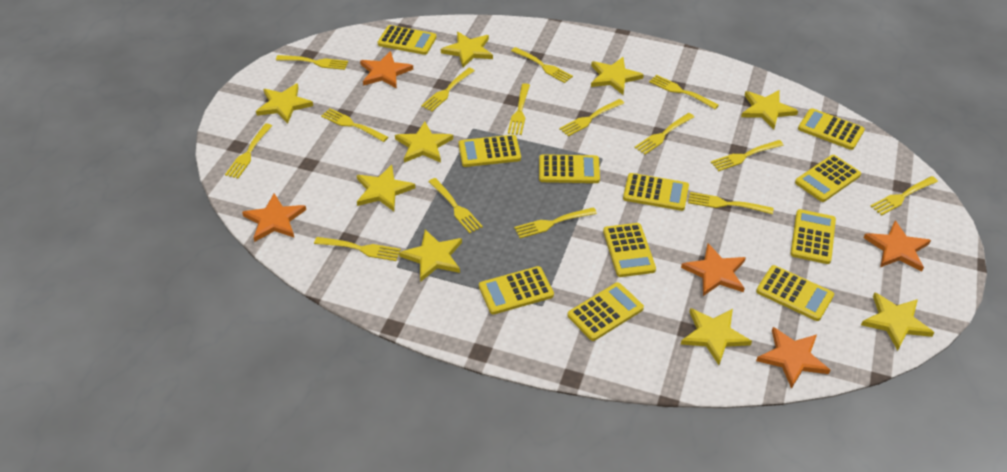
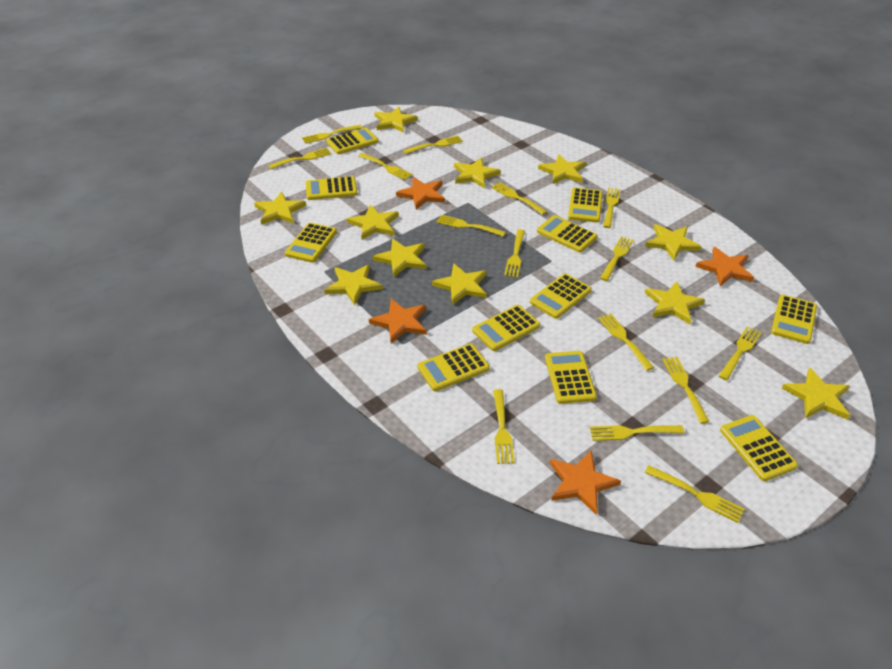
orange star: 5 -> 4
yellow star: 9 -> 11

